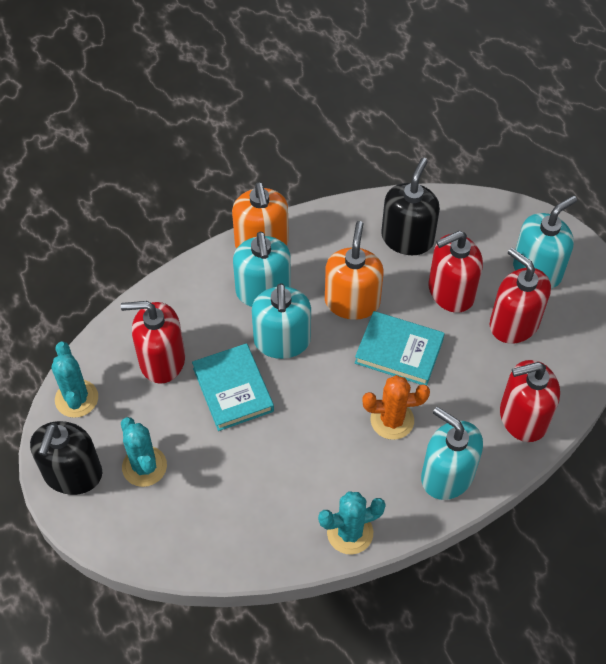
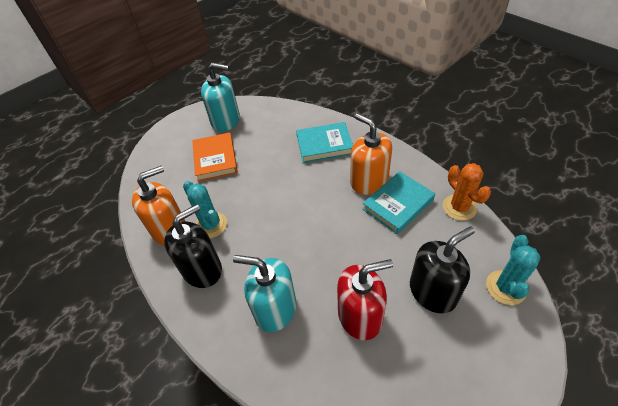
orange book: 0 -> 1
red soap dispenser: 4 -> 1
turquoise cactus: 3 -> 2
turquoise soap dispenser: 4 -> 2

